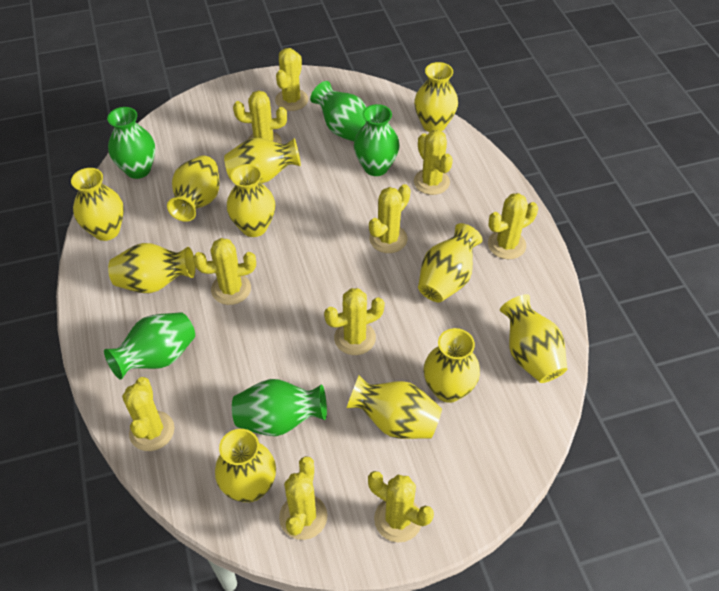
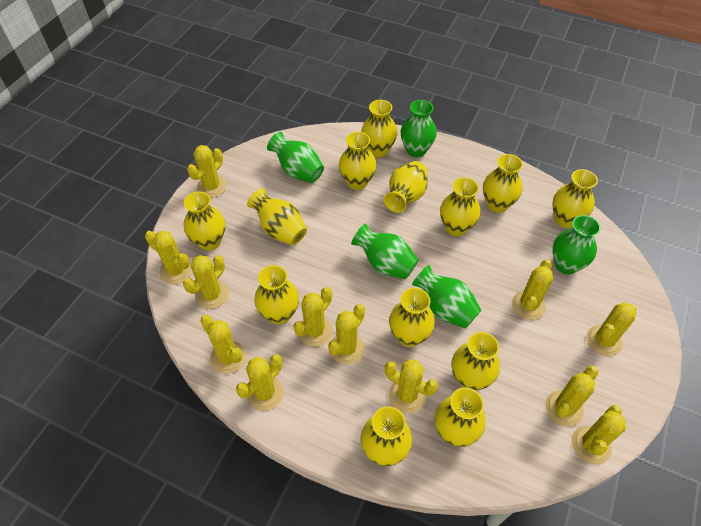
yellow cactus: 10 -> 12
yellow vase: 11 -> 13

